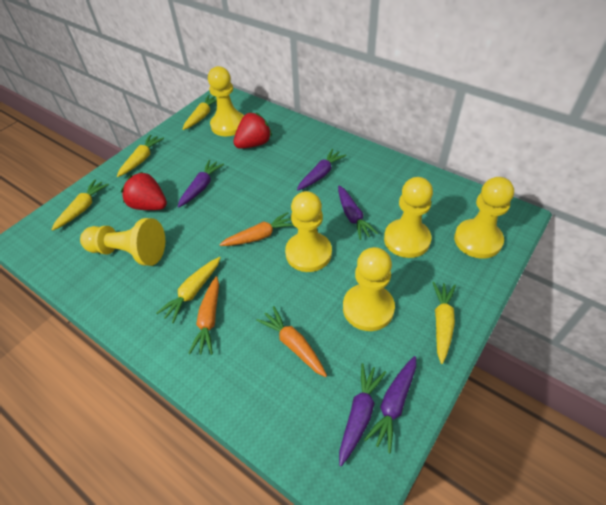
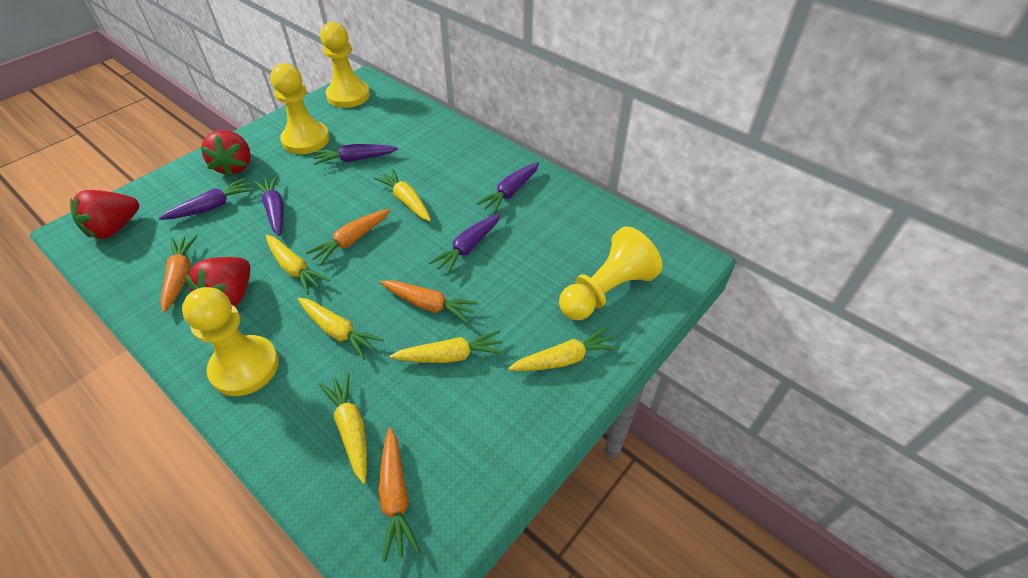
orange carrot: 3 -> 4
red strawberry: 2 -> 3
yellow carrot: 5 -> 6
yellow pawn: 6 -> 4

